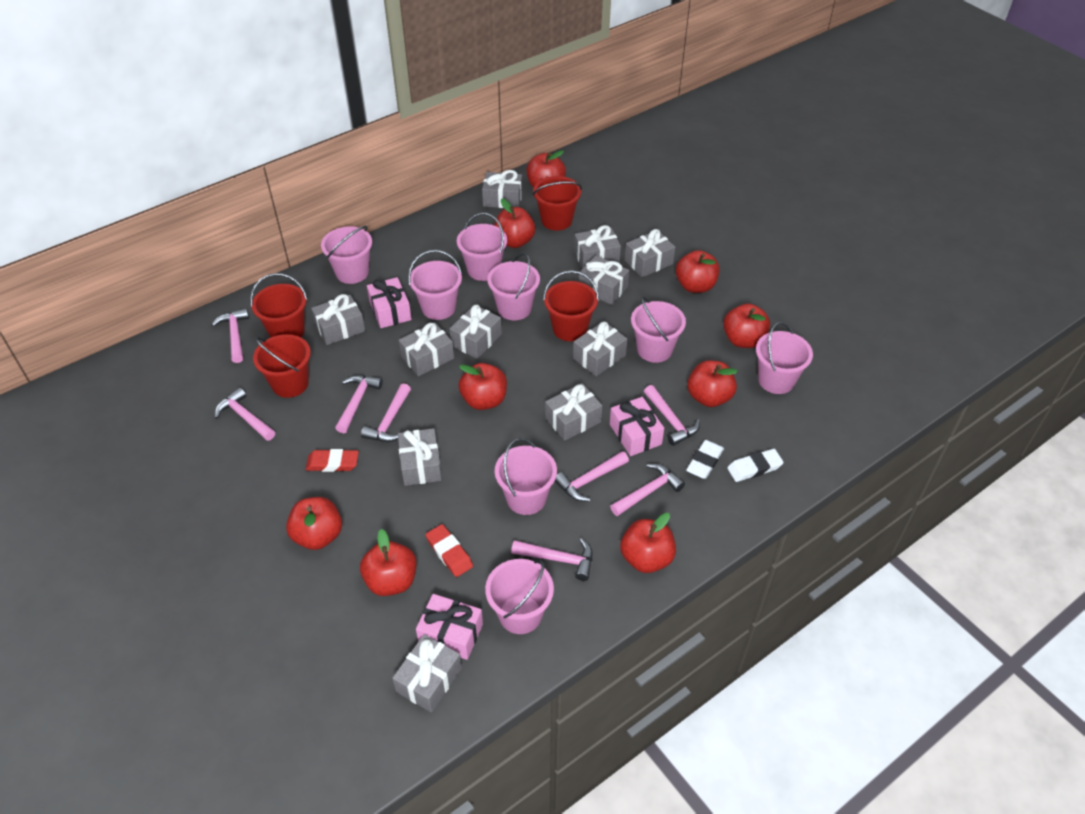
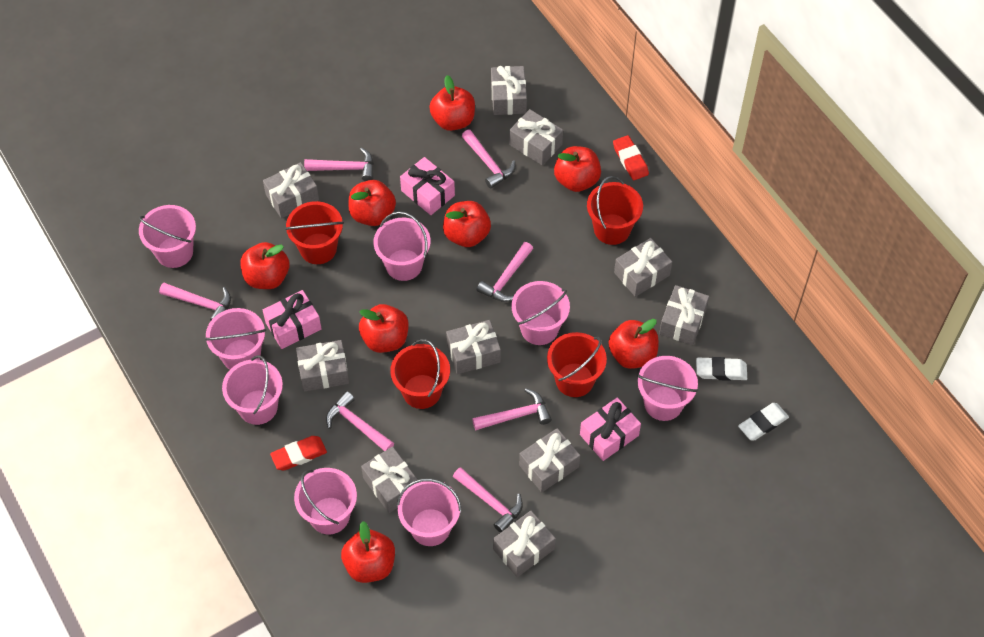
grey gift: 11 -> 10
pink hammer: 8 -> 7
red apple: 9 -> 8

